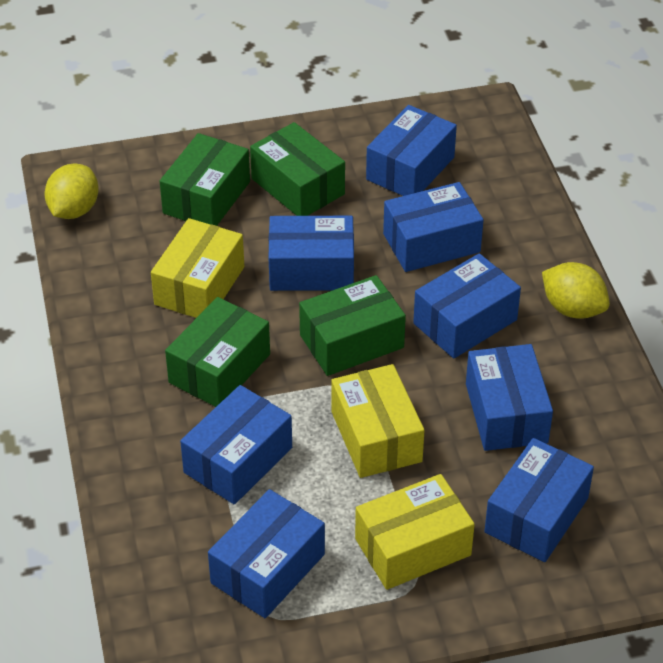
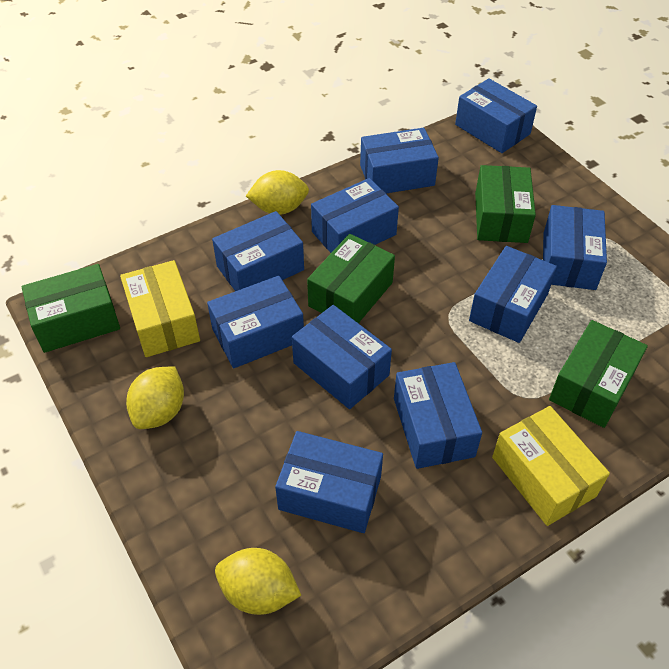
blue box: 8 -> 10
yellow box: 3 -> 2
yellow lemon: 2 -> 3

